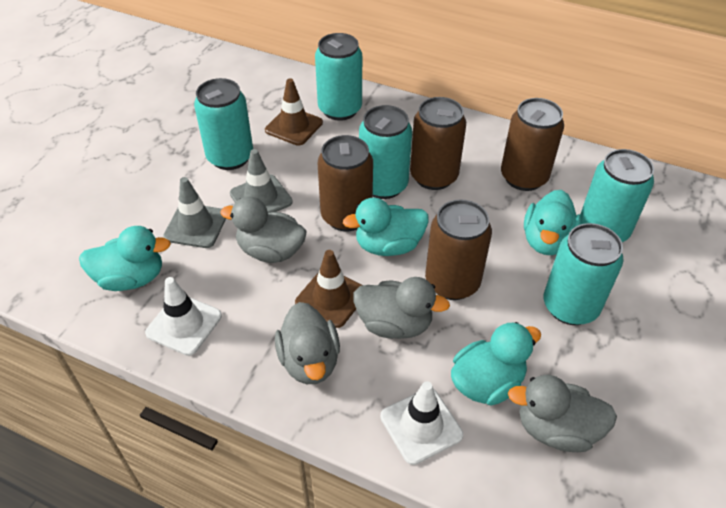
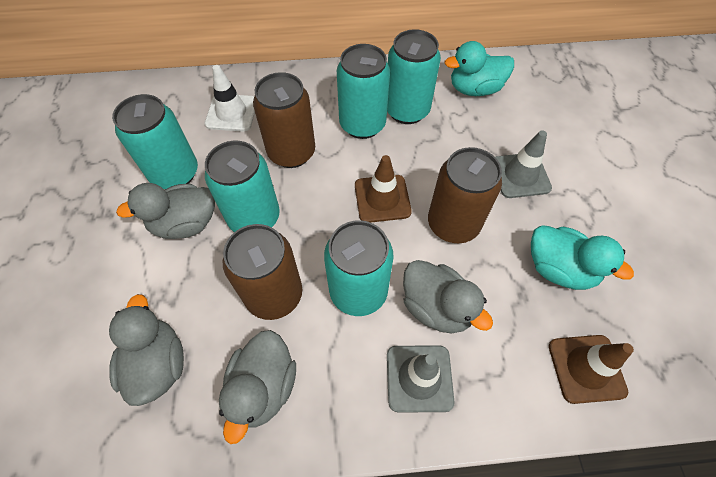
brown can: 4 -> 3
turquoise duck: 4 -> 2
white traffic cone: 2 -> 1

